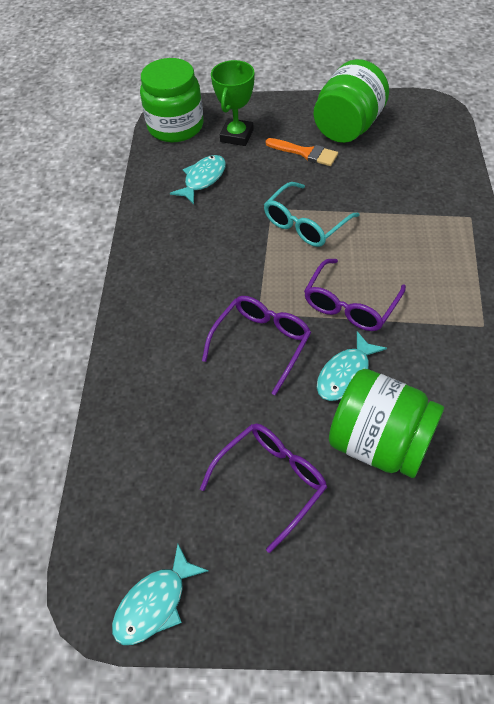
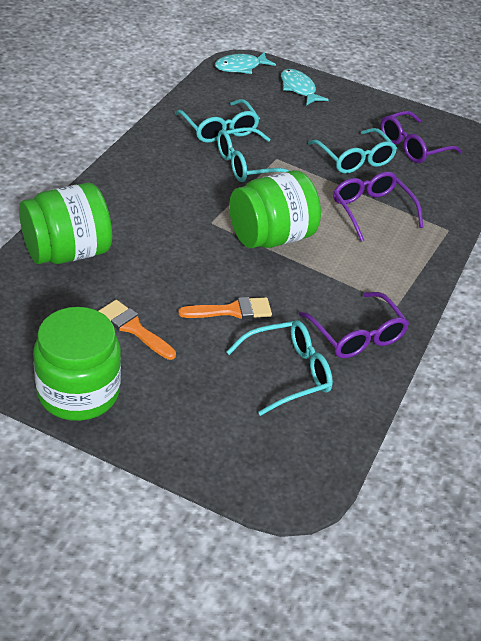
green trophy: 1 -> 0
orange brush: 1 -> 2
turquoise fish: 3 -> 2
turquoise glasses: 1 -> 4

